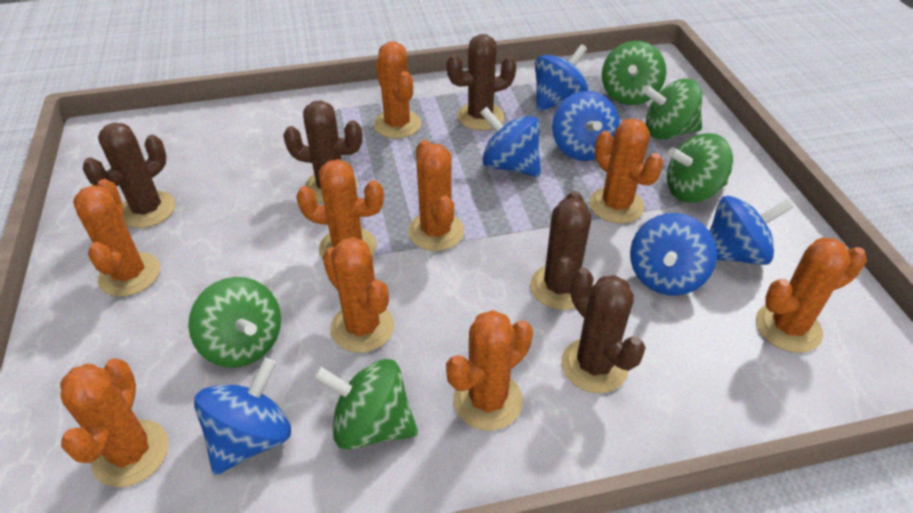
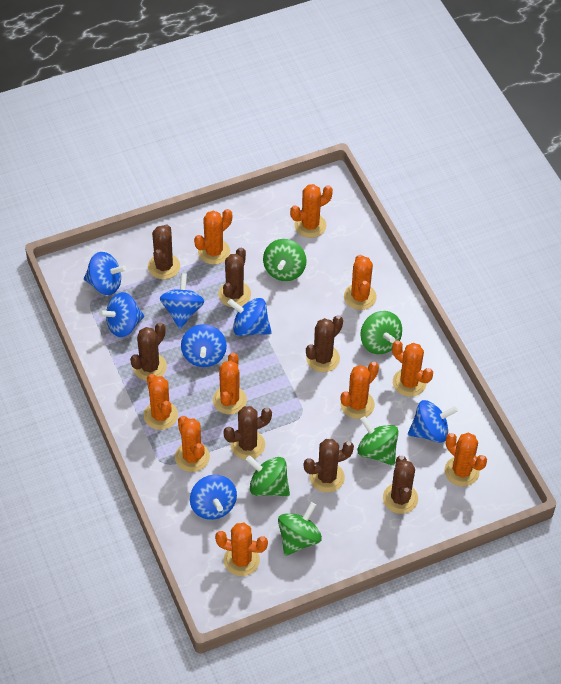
blue spinning top: 6 -> 7
brown cactus: 5 -> 7
orange cactus: 9 -> 10

